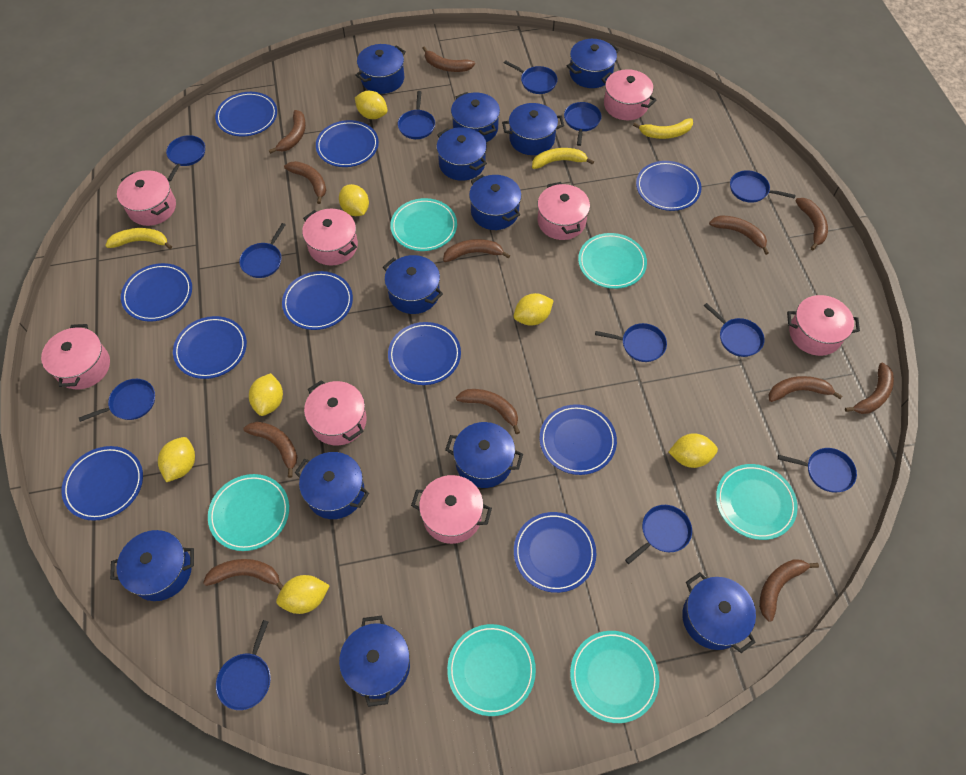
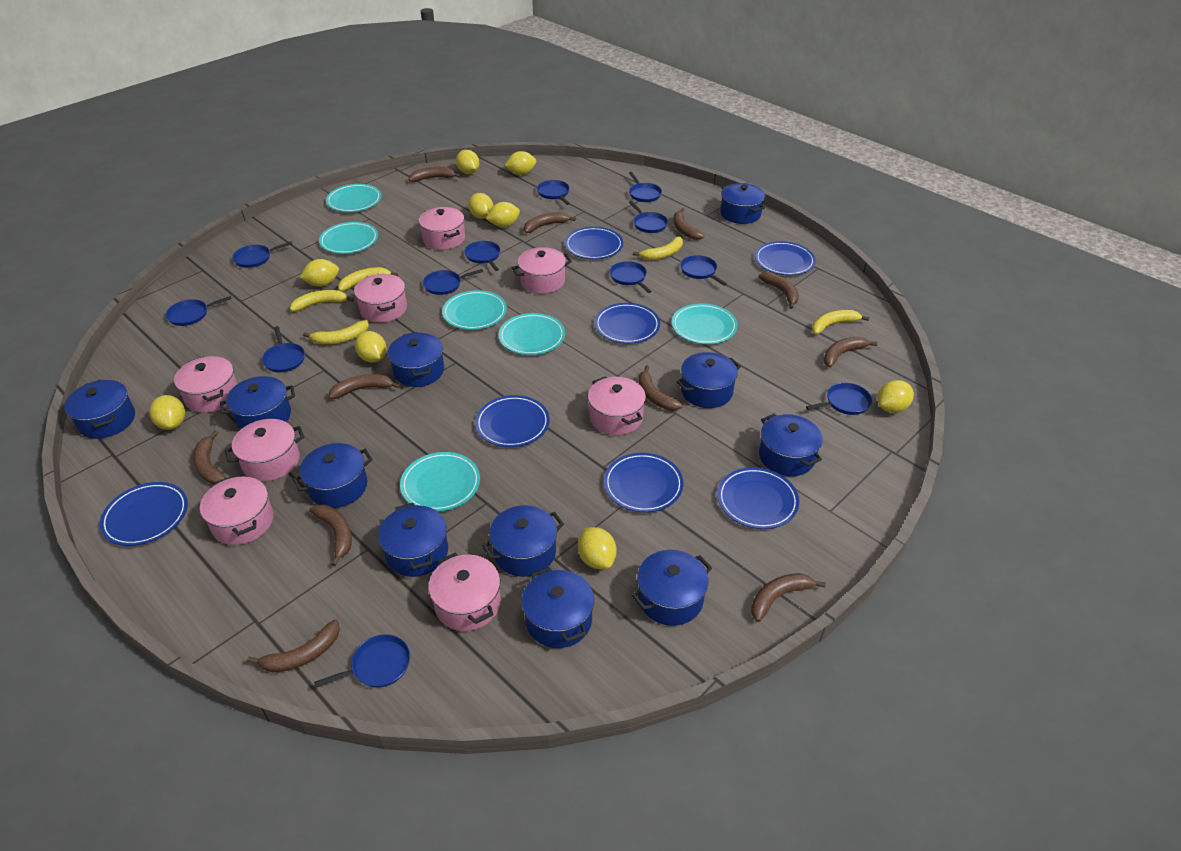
blue plate: 10 -> 7
blue pot: 12 -> 11
brown banana: 12 -> 11
yellow banana: 3 -> 5
yellow lemon: 7 -> 9

